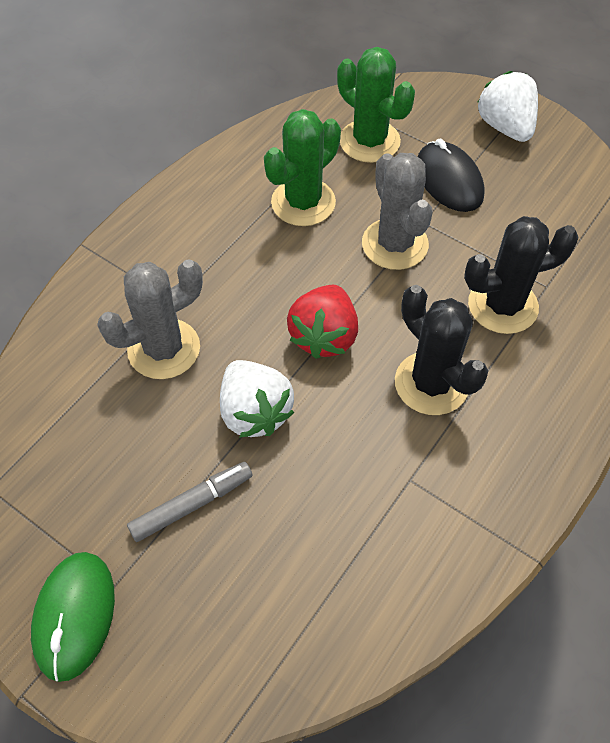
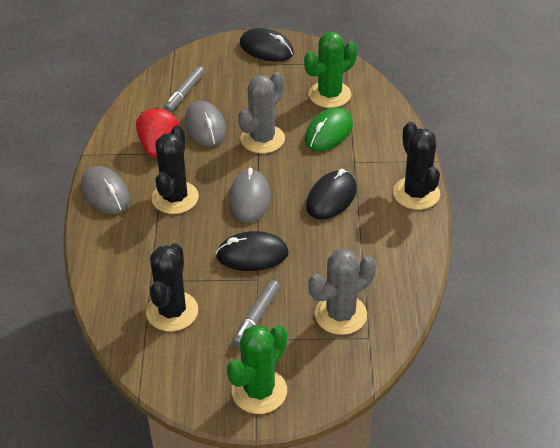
black cactus: 2 -> 3
black mouse: 1 -> 3
grey marker: 1 -> 2
grey mouse: 0 -> 3
white strawberry: 2 -> 0

